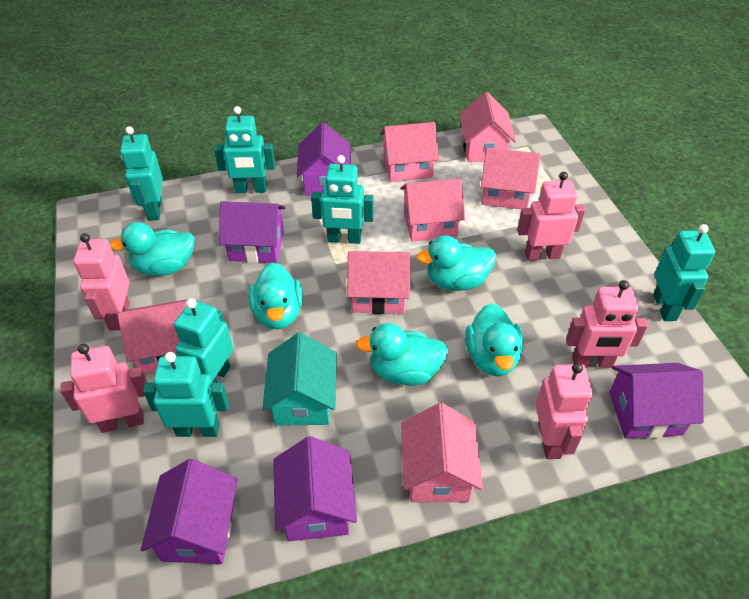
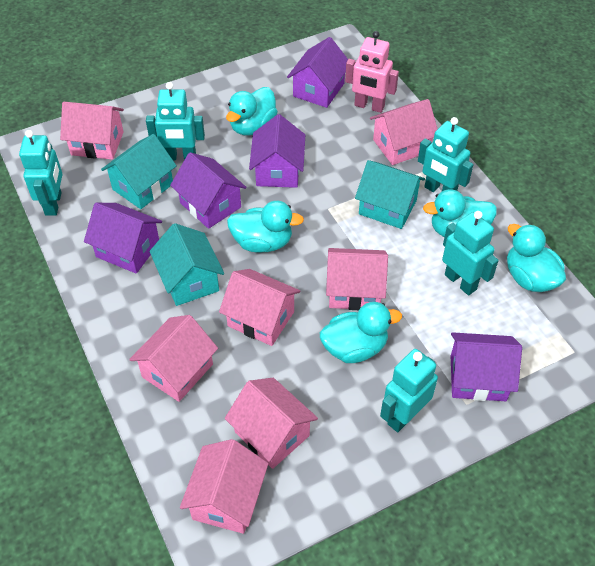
pink robot: 5 -> 1
turquoise house: 1 -> 3
turquoise robot: 6 -> 5

